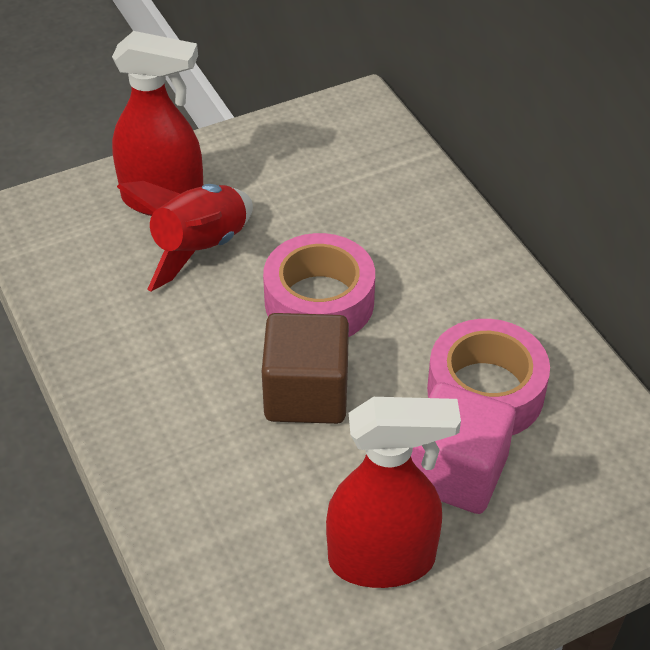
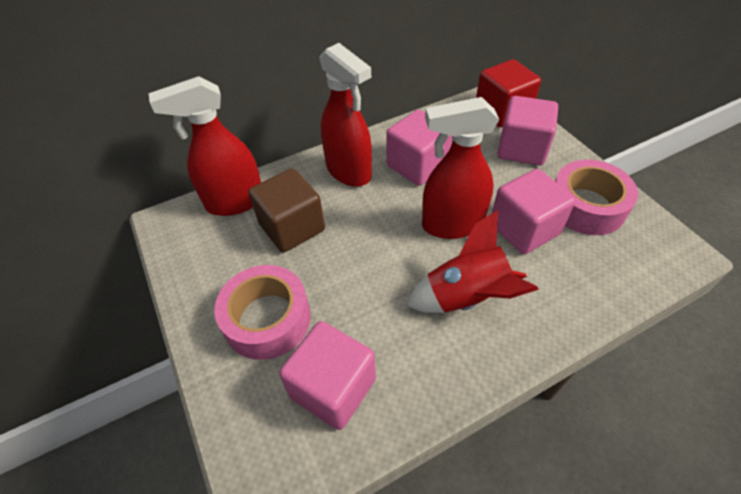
pink cube: 1 -> 4
red cube: 0 -> 1
red spray bottle: 2 -> 3

